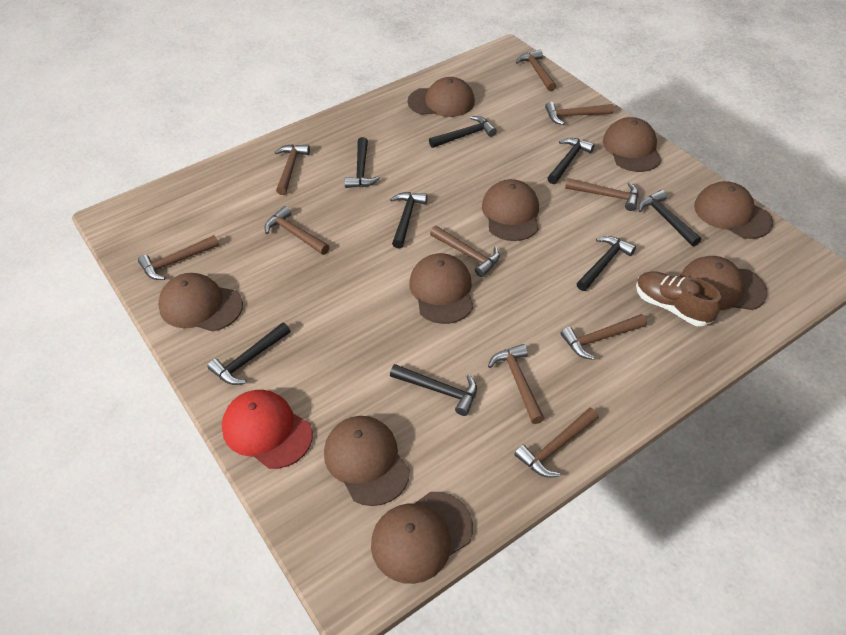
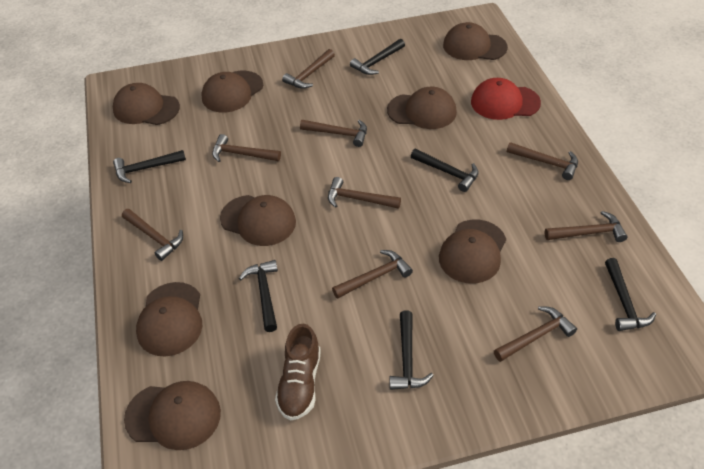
black hammer: 8 -> 6
brown cap: 9 -> 8
brown hammer: 10 -> 9

